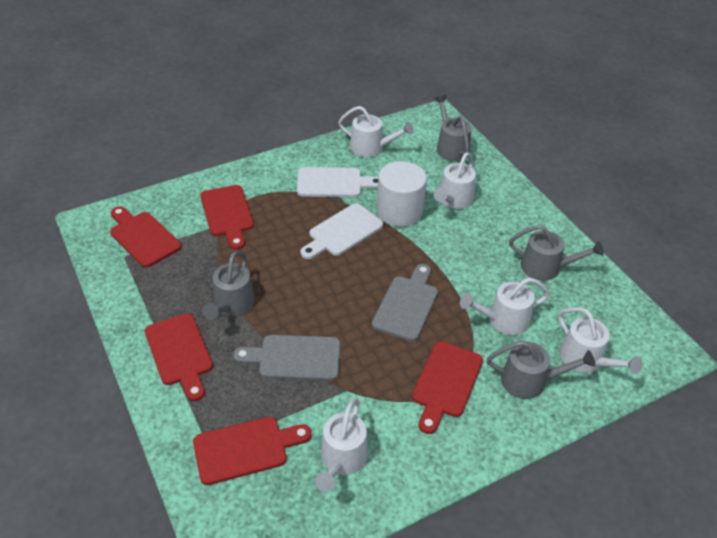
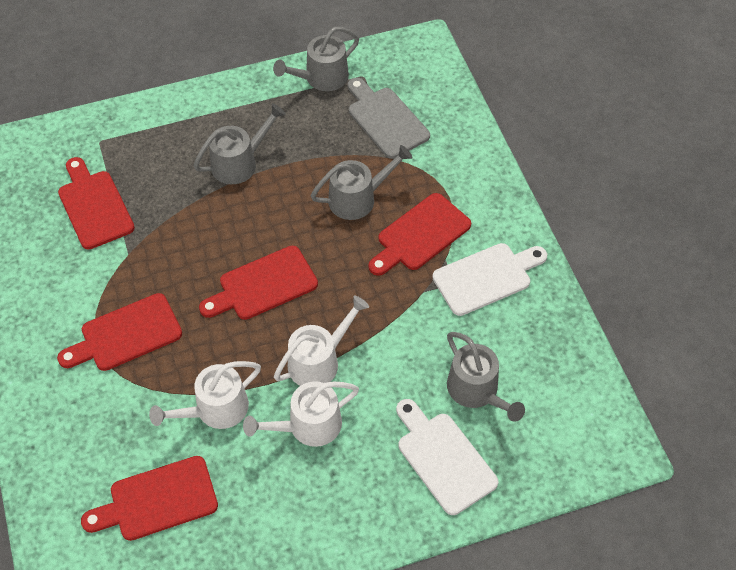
grey cutting board: 2 -> 1
white cylinder: 1 -> 0
white watering can: 5 -> 3

